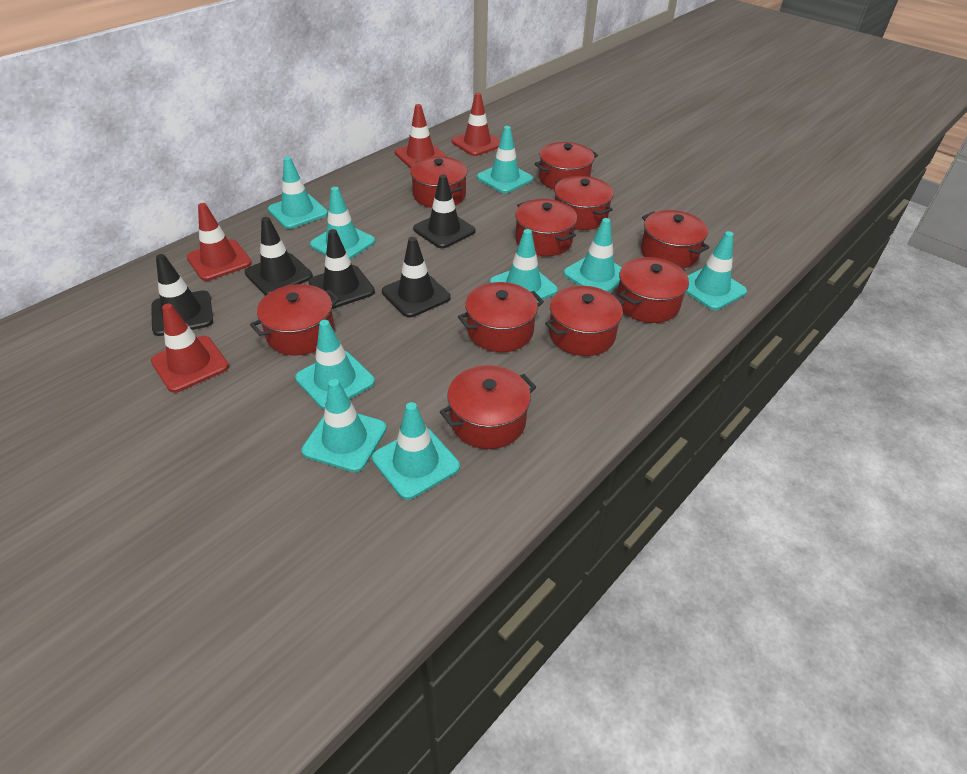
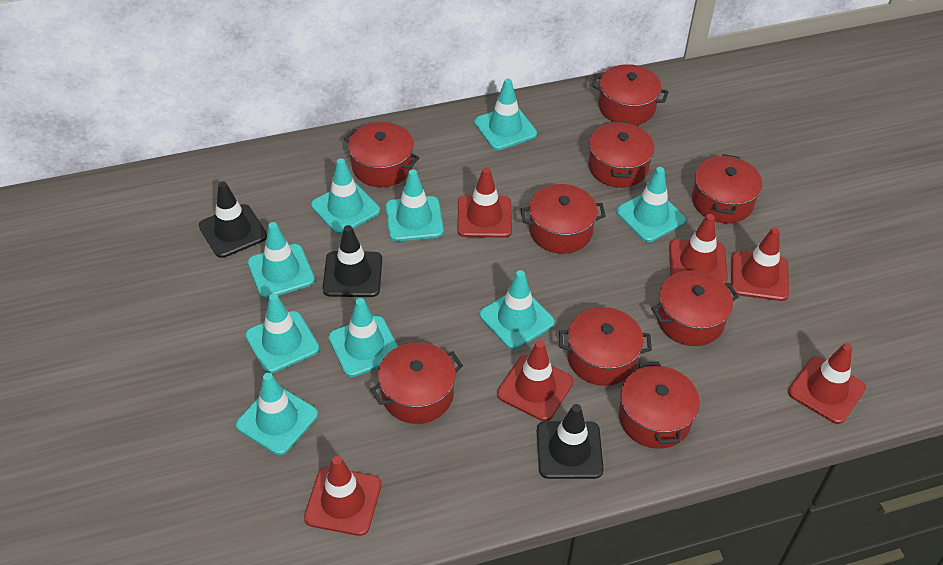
black traffic cone: 5 -> 3
red pot: 10 -> 9
red traffic cone: 4 -> 6

